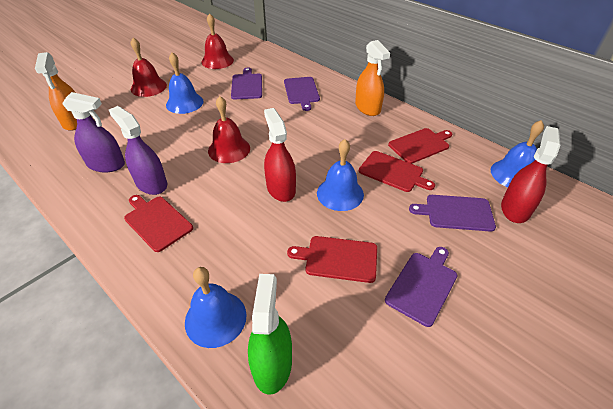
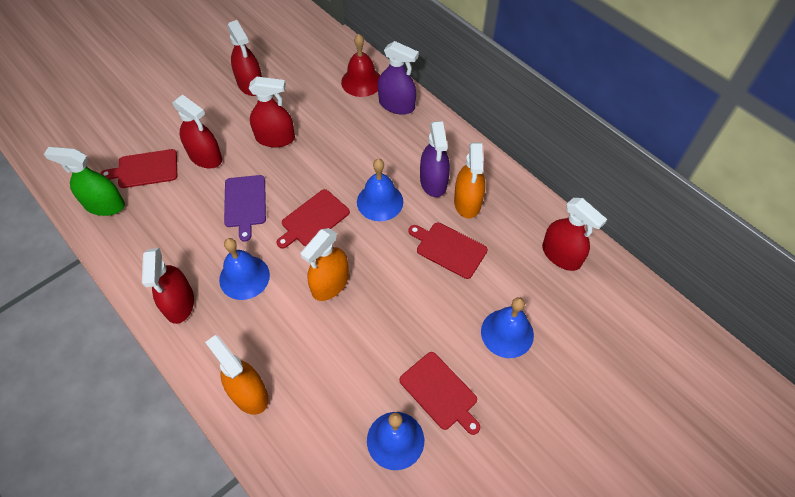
orange spray bottle: 2 -> 3
purple cutting board: 4 -> 1
red bell: 3 -> 1
red spray bottle: 2 -> 5

